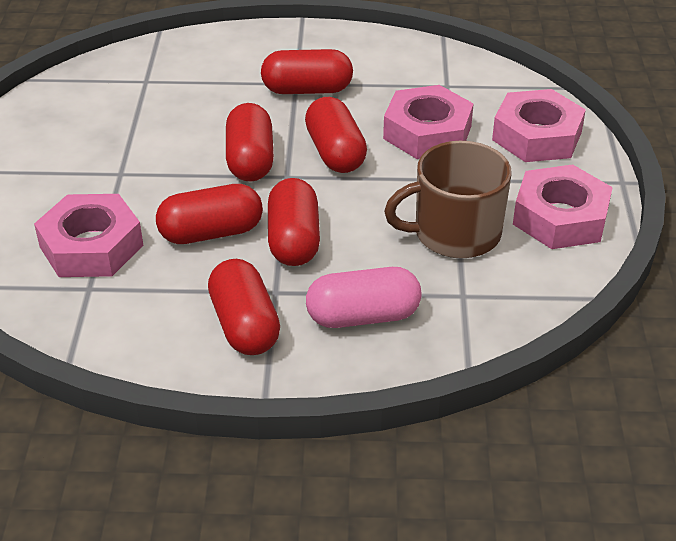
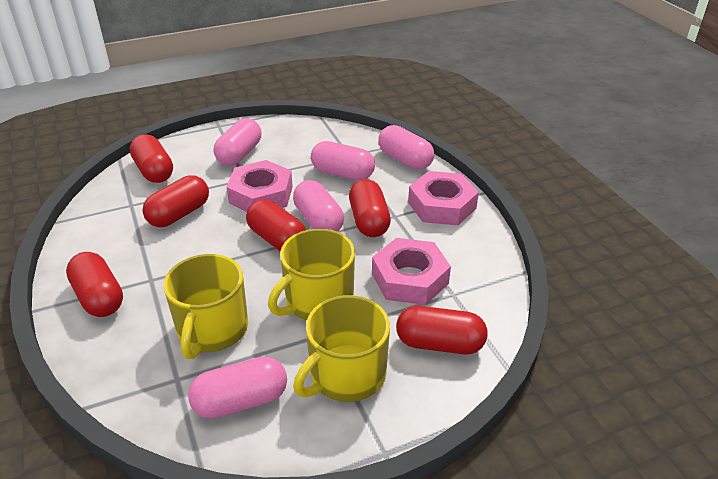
brown mug: 1 -> 0
pink capsule: 1 -> 5
pink nut: 4 -> 3
yellow mug: 0 -> 3

